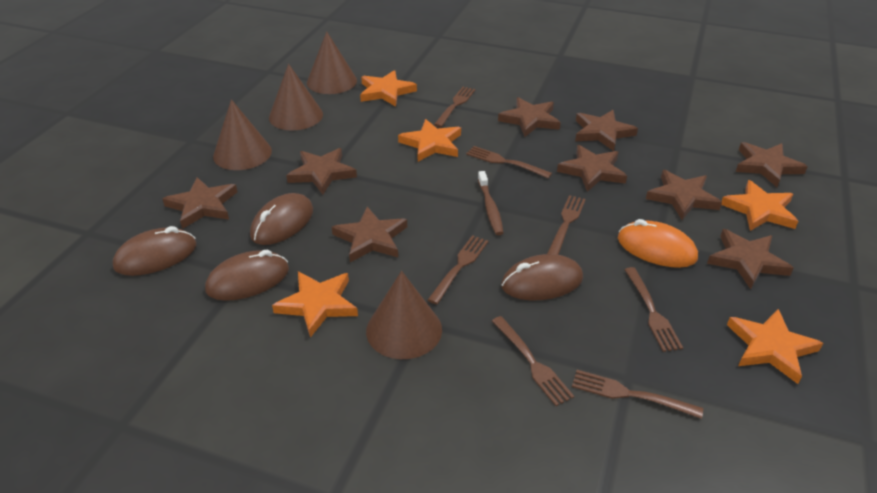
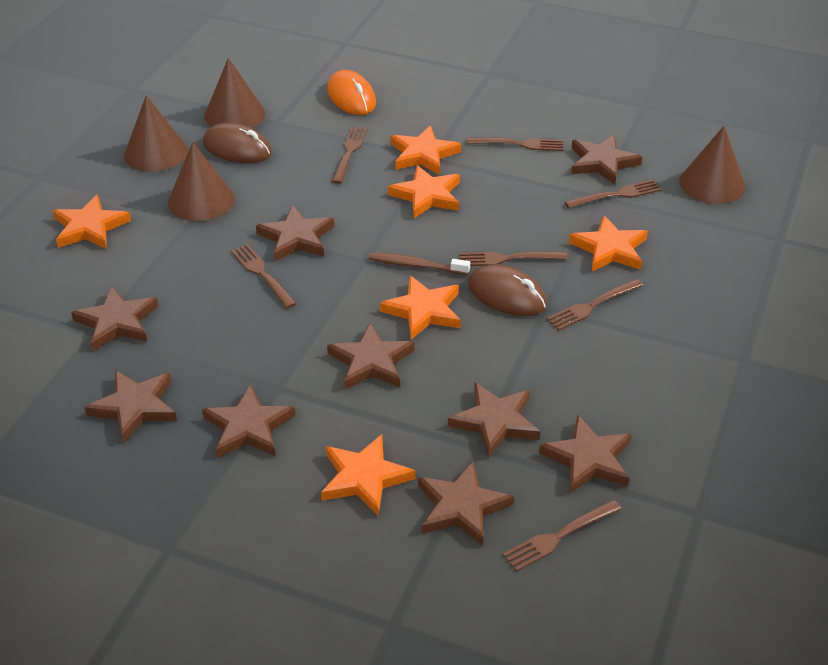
brown mouse: 4 -> 2
orange star: 5 -> 6

